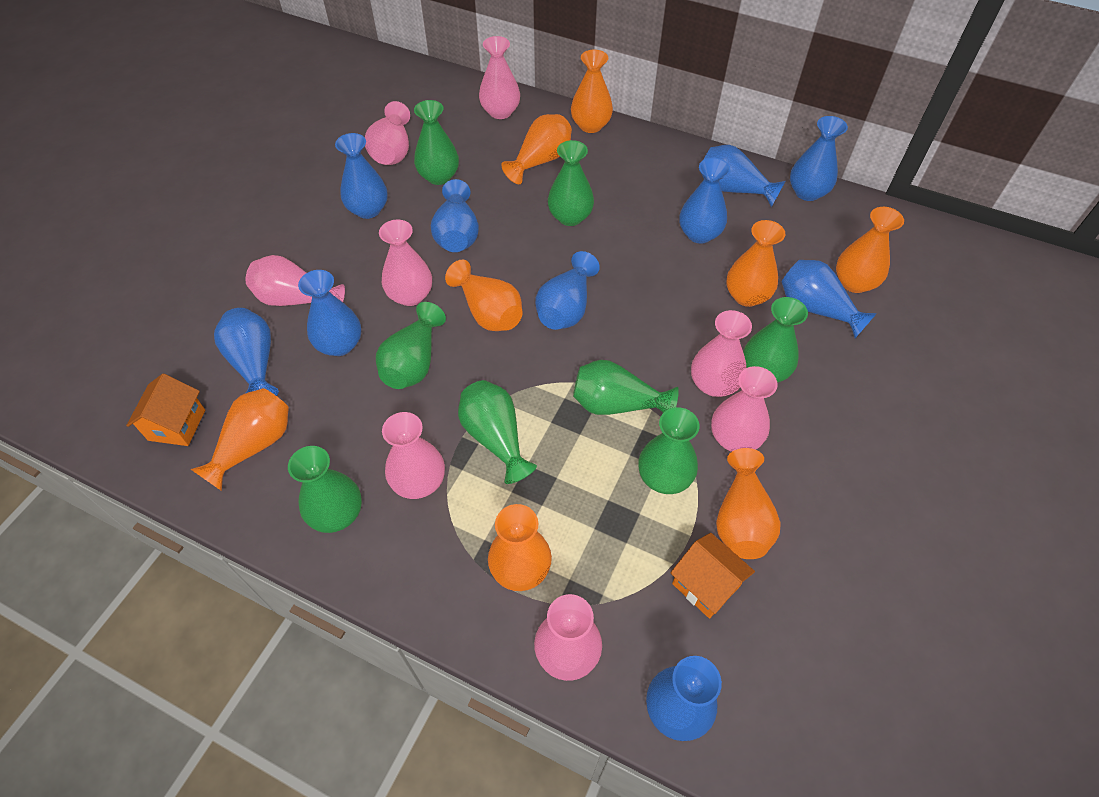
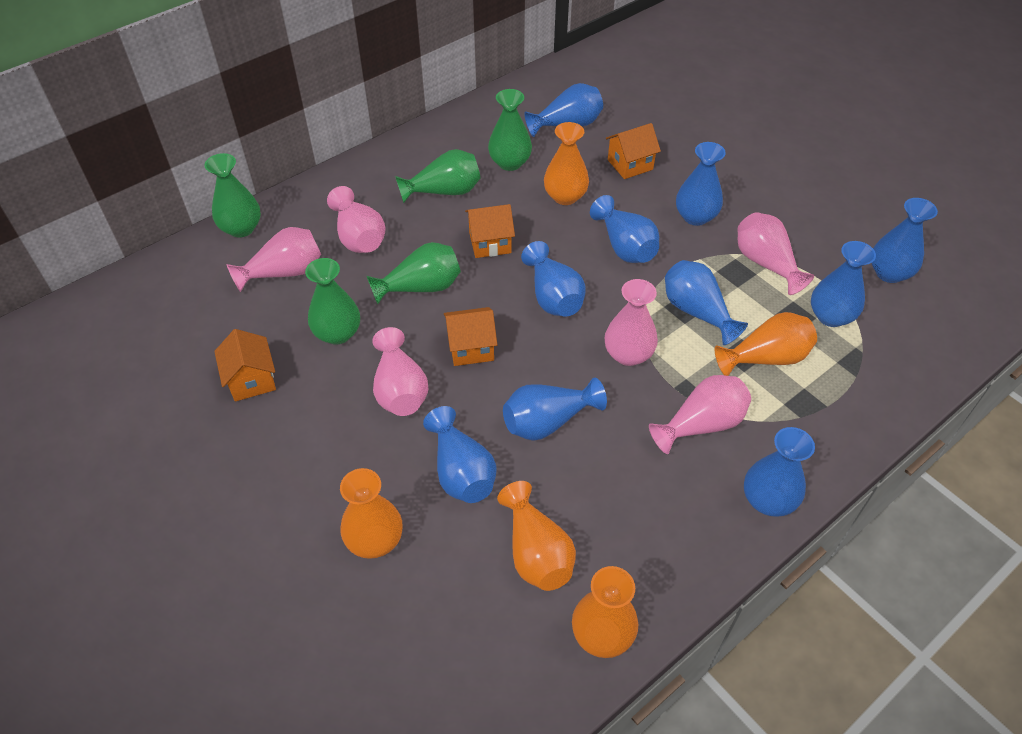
green vase: 8 -> 5
orange house: 2 -> 4
orange vase: 8 -> 5
pink vase: 8 -> 6

